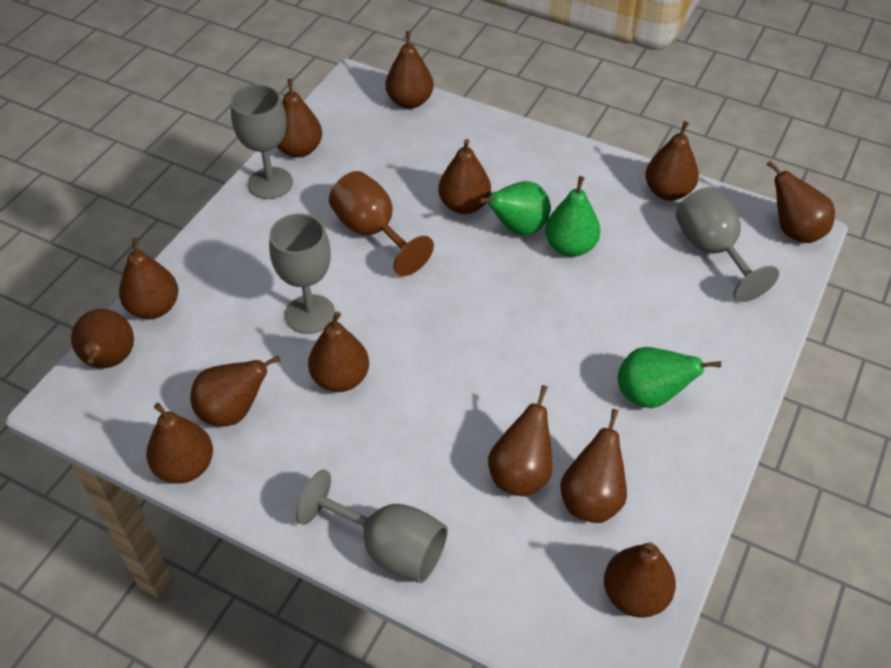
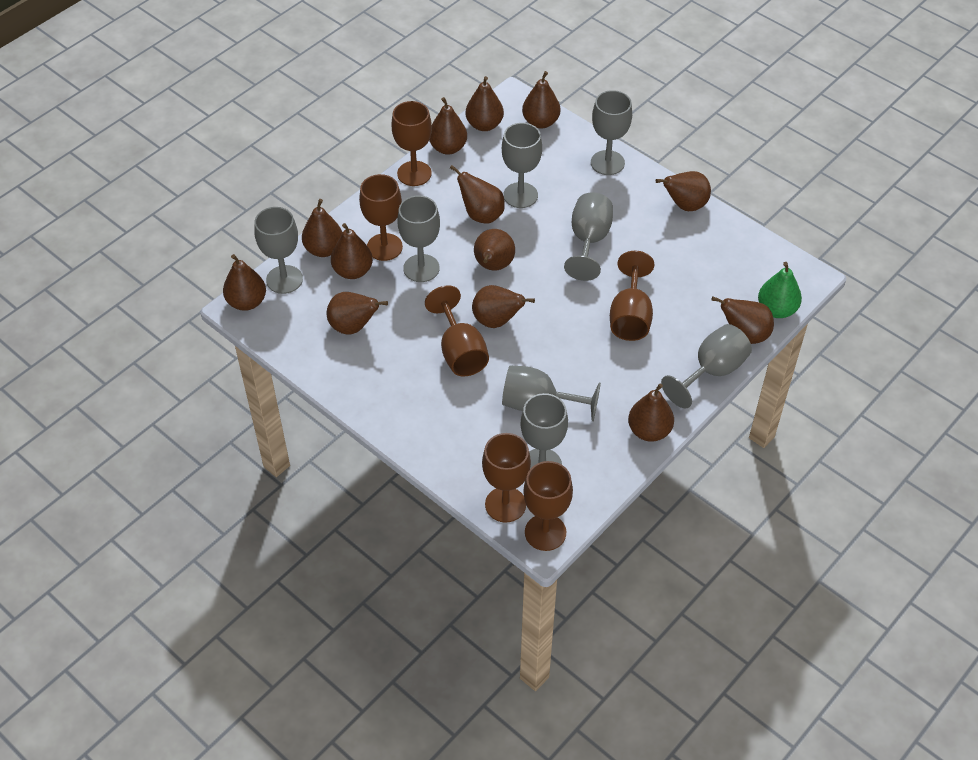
brown goblet: 1 -> 6
green pear: 3 -> 1
grey goblet: 4 -> 8

